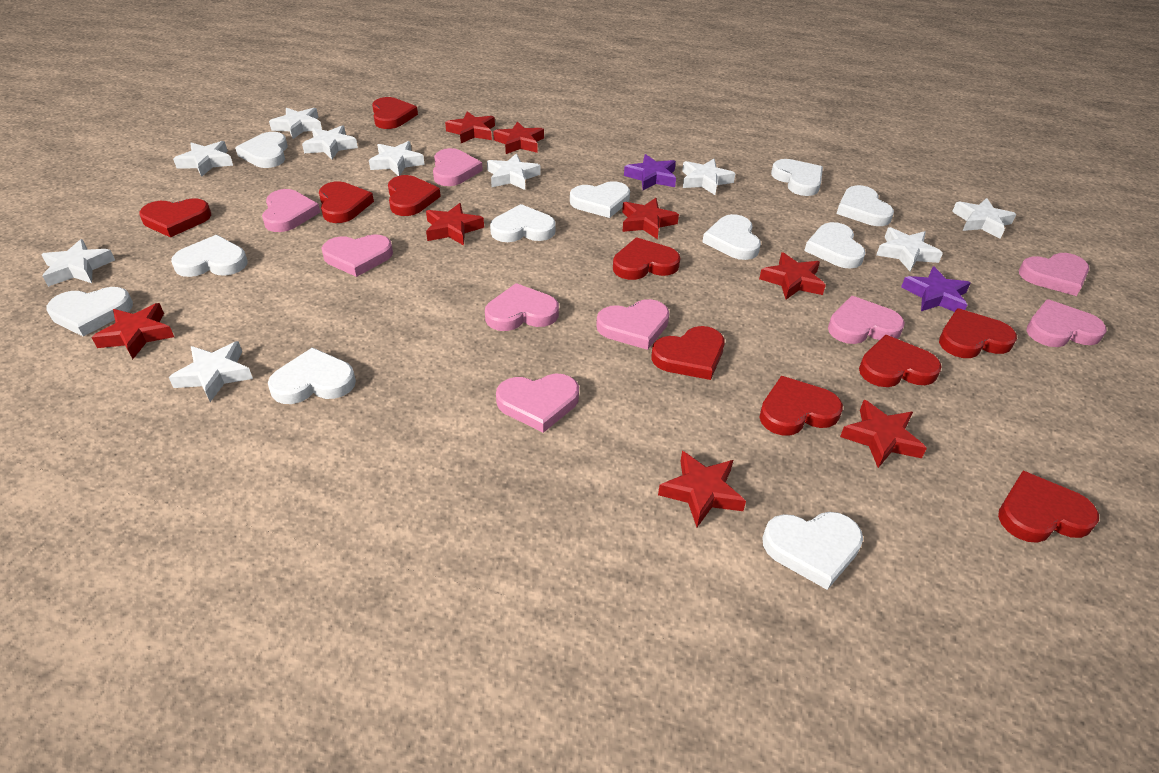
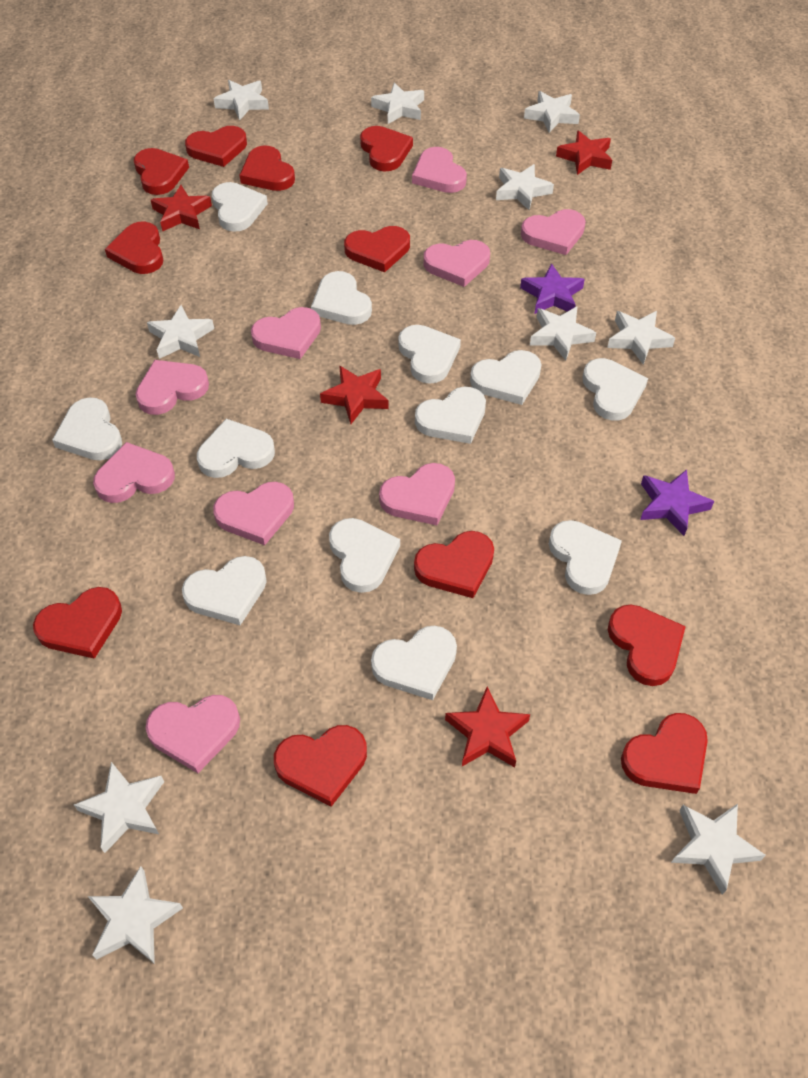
red heart: 10 -> 11
red star: 8 -> 4
white heart: 11 -> 12

